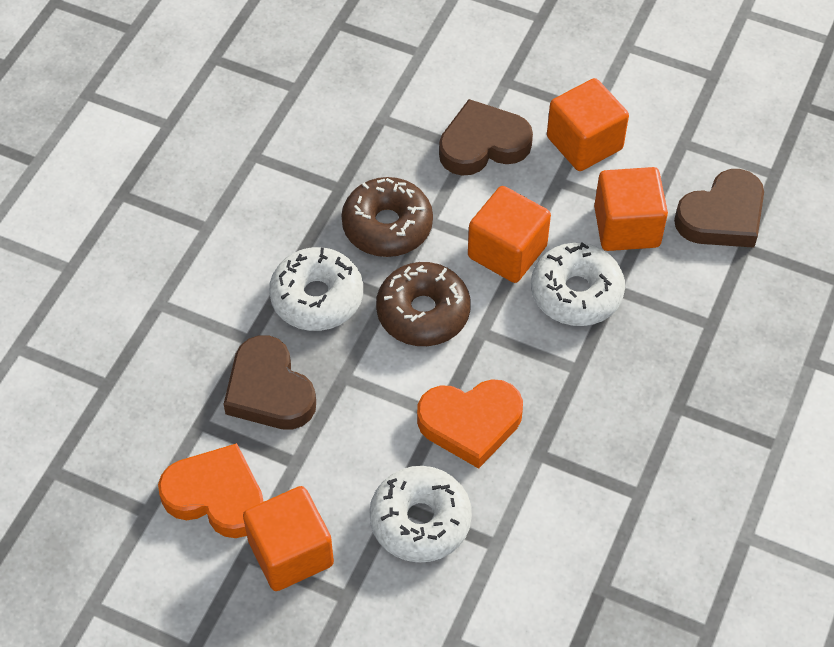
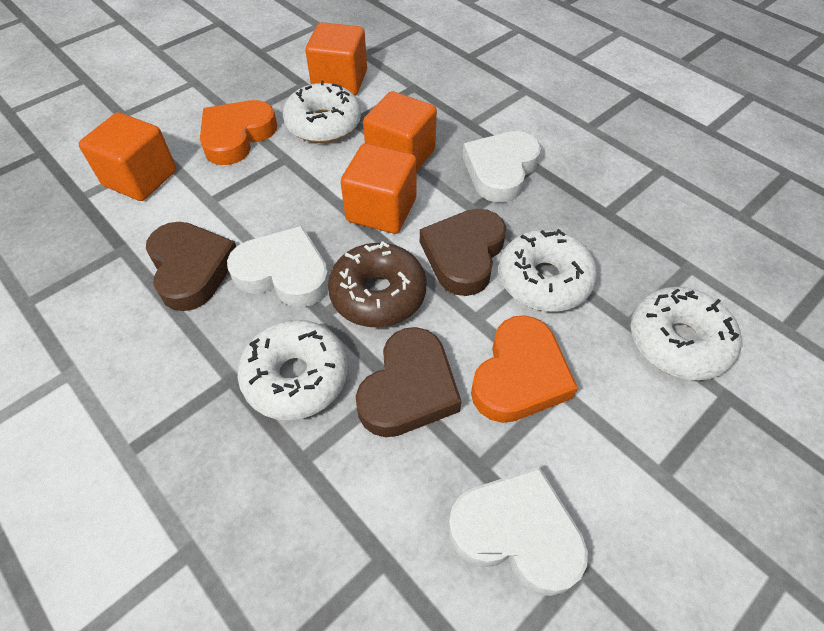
brown donut: 2 -> 1
white donut: 3 -> 4
white heart: 0 -> 3

